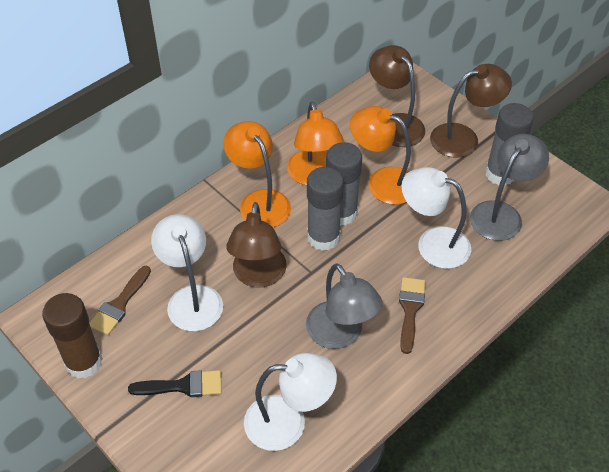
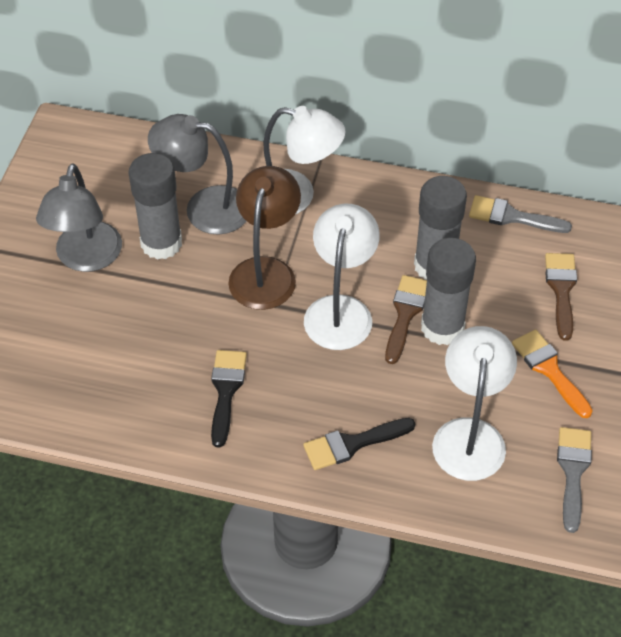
black brush: 1 -> 2
brown glue stick: 1 -> 0
brown lamp: 3 -> 1
grey brush: 0 -> 2
orange brush: 0 -> 1
orange lamp: 3 -> 0

